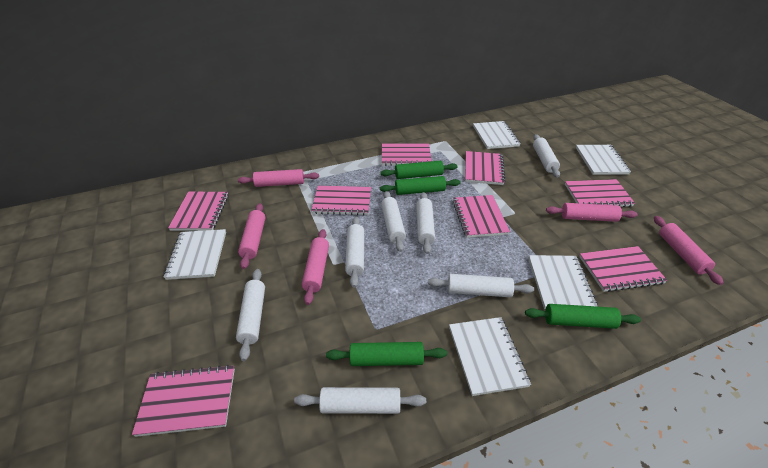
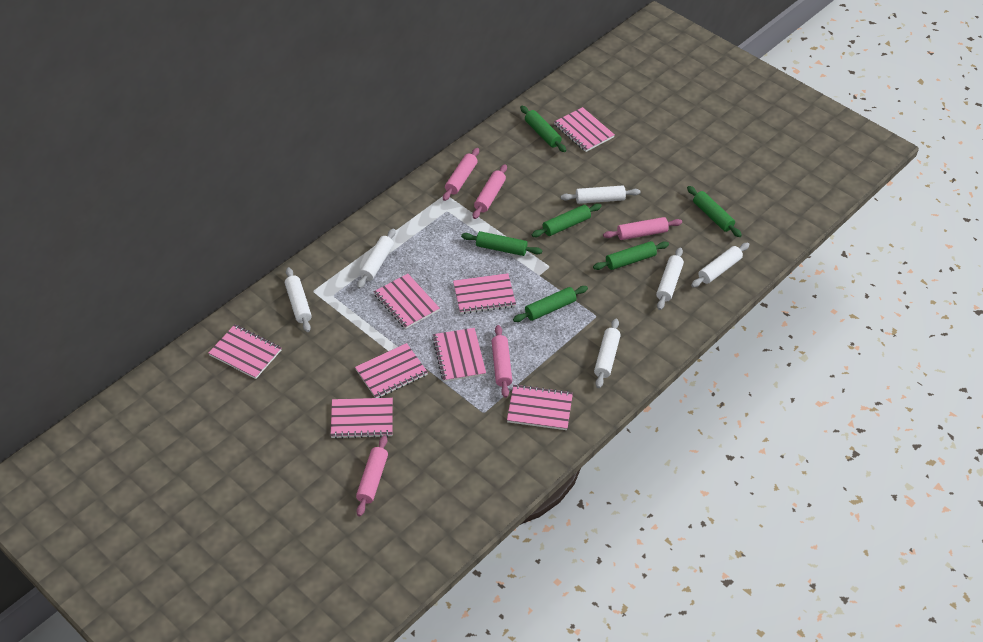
green rolling pin: 4 -> 6
white notebook: 5 -> 0
white rolling pin: 7 -> 6

